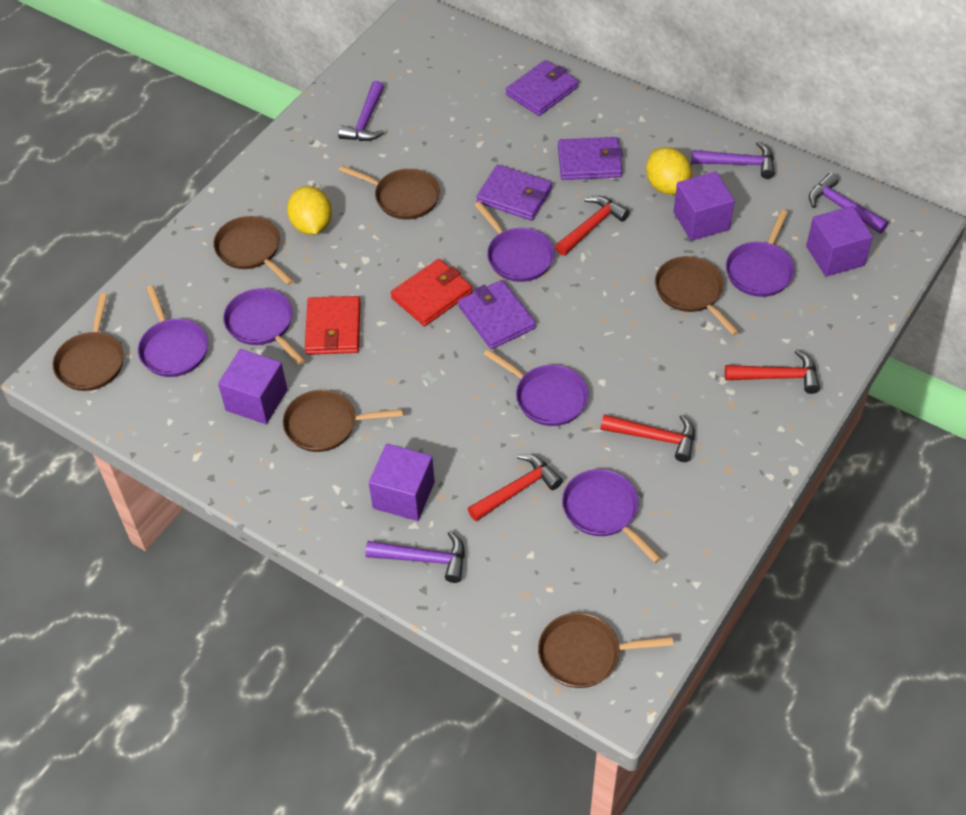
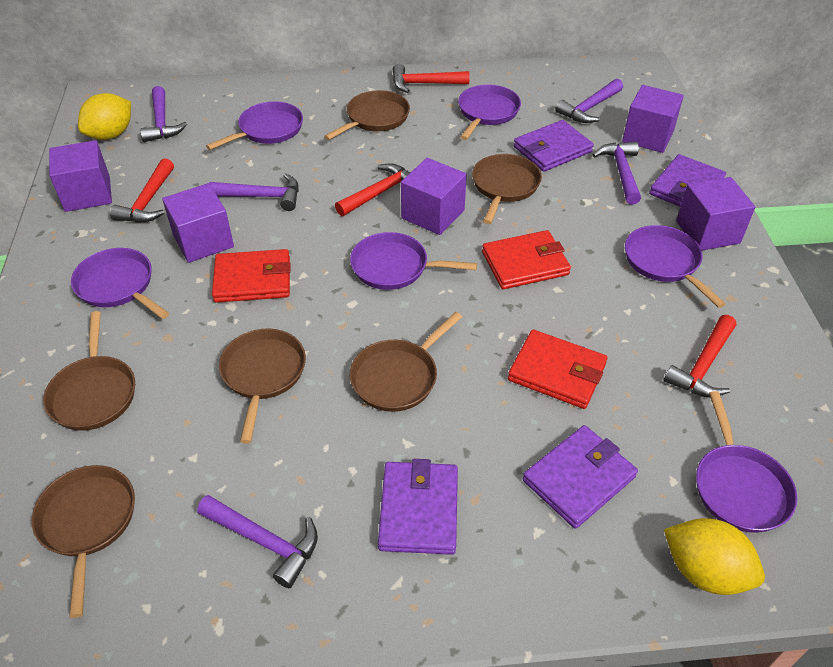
purple cube: 4 -> 5
purple hammer: 4 -> 5
red wallet: 2 -> 3

